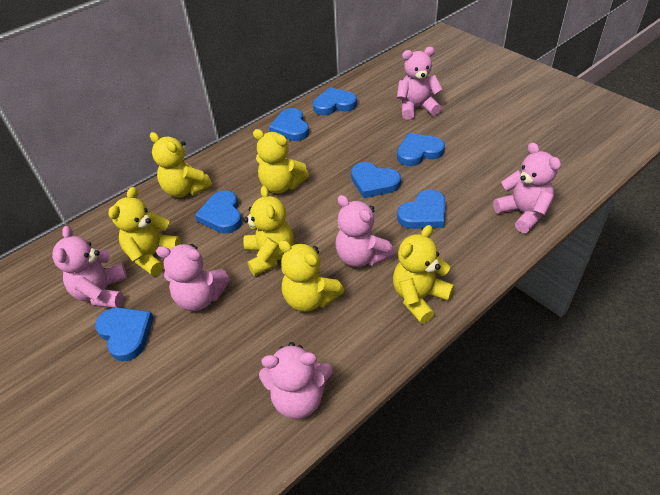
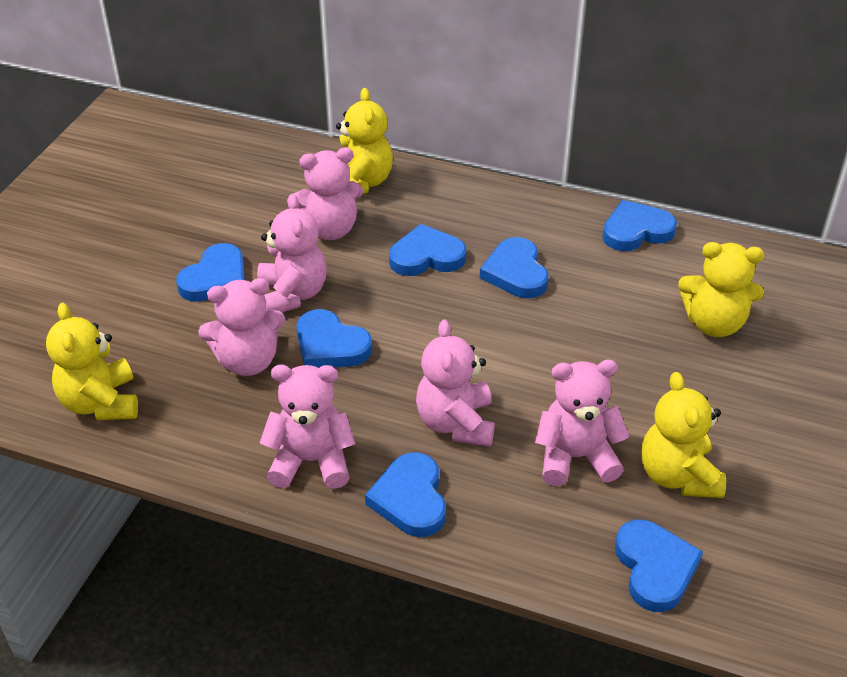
yellow teddy bear: 6 -> 4

